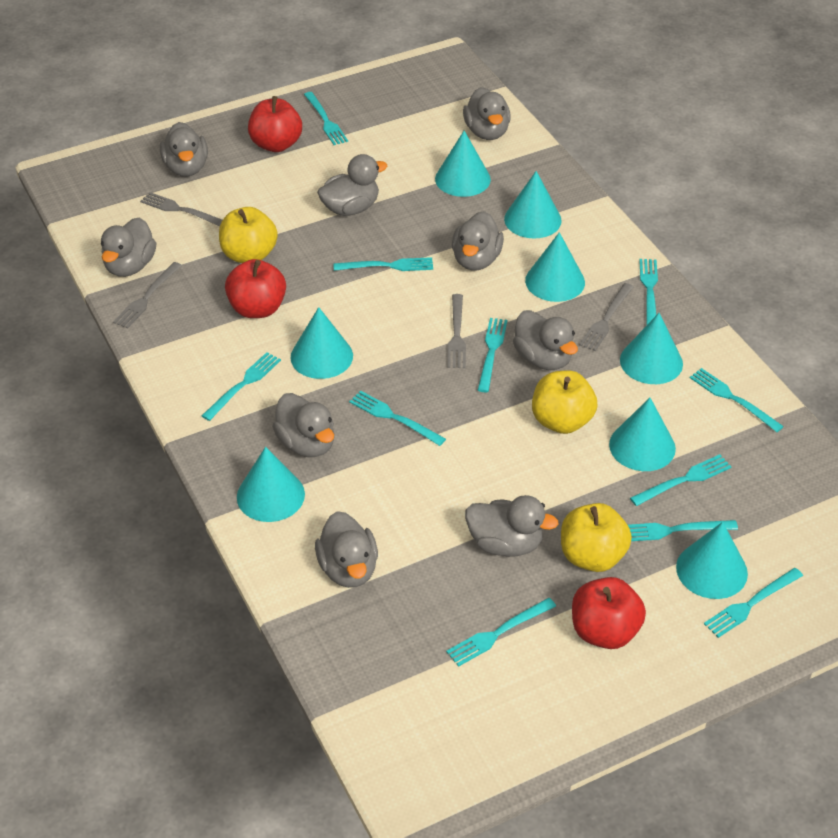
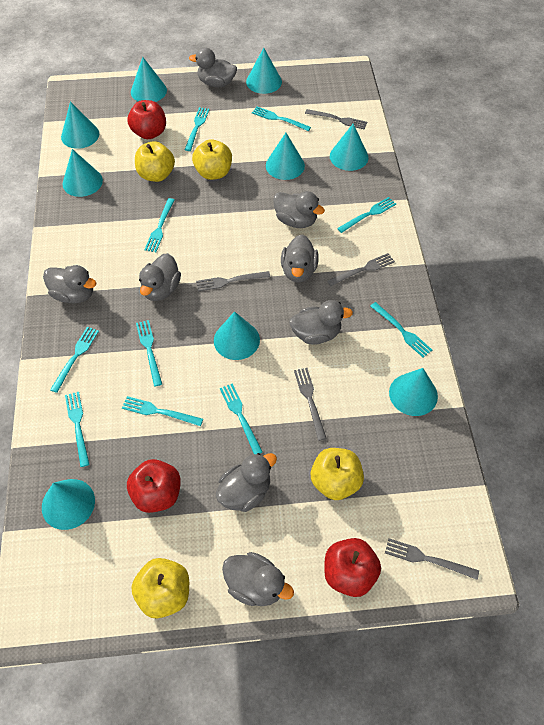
grey duck: 9 -> 8
grey fork: 4 -> 5
turquoise cone: 8 -> 9
turquoise fork: 11 -> 10
yellow apple: 3 -> 4

